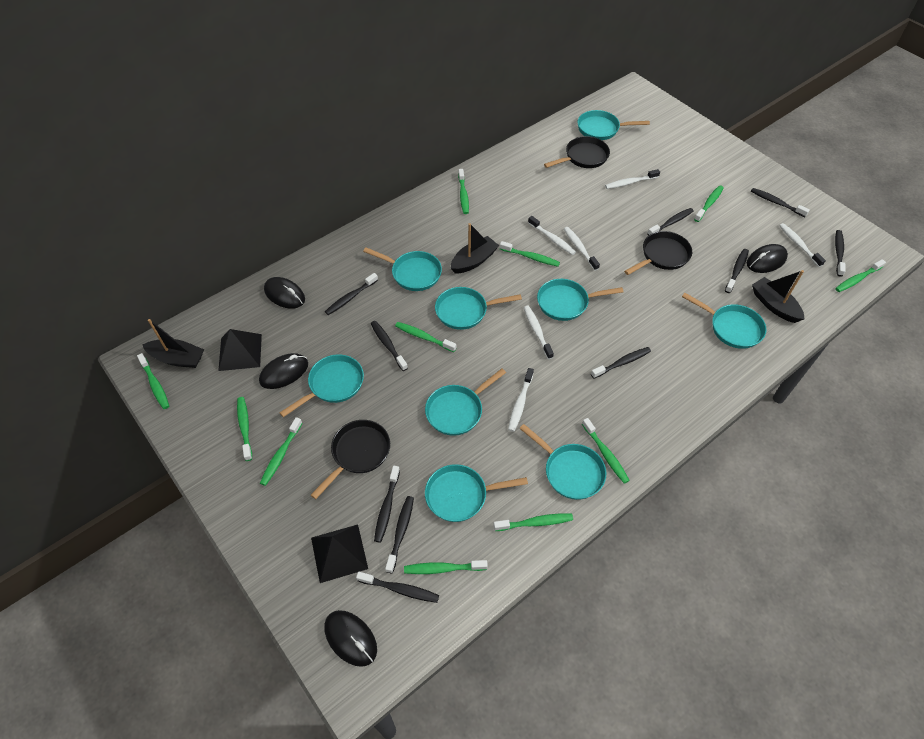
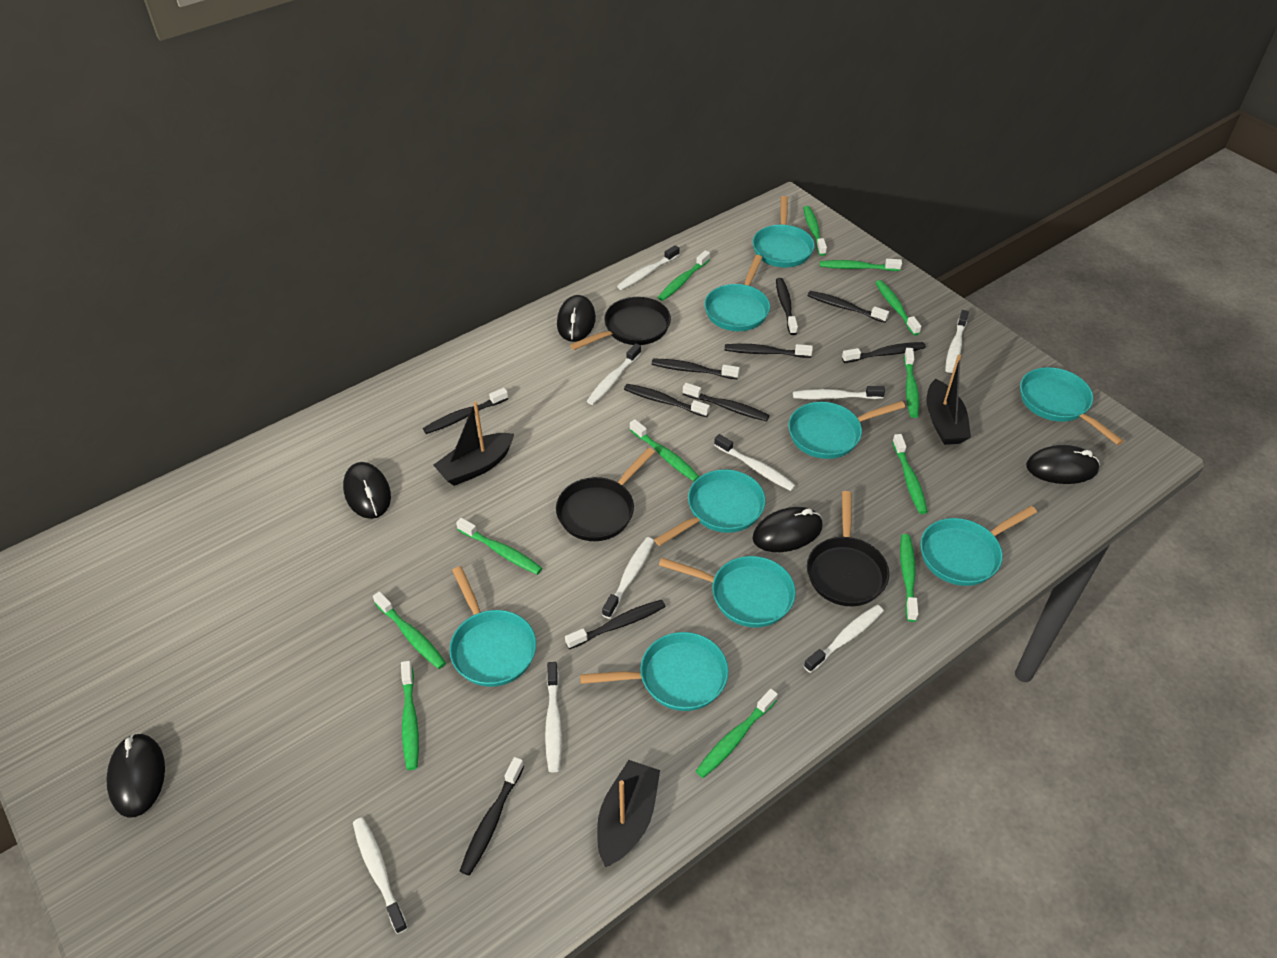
black mouse: 4 -> 5
black pyramid: 2 -> 0
green toothbrush: 11 -> 12
white toothbrush: 6 -> 9

